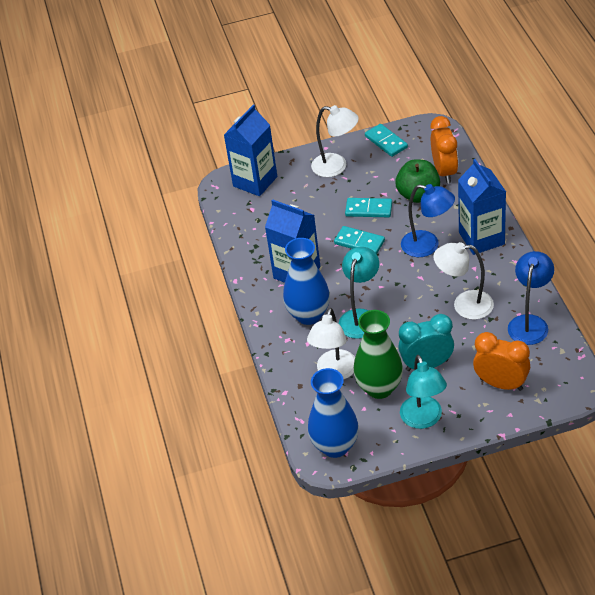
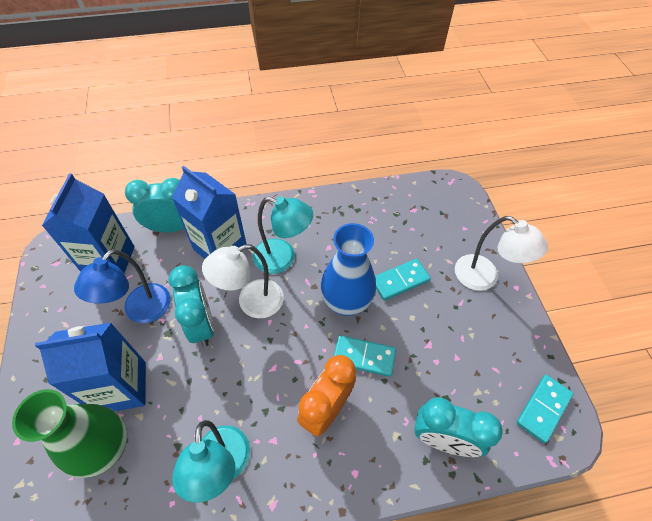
blue lamp: 2 -> 1
blue vase: 2 -> 1
green apple: 1 -> 0
orange clock: 2 -> 1
turquoise clock: 1 -> 3
white lamp: 3 -> 2

